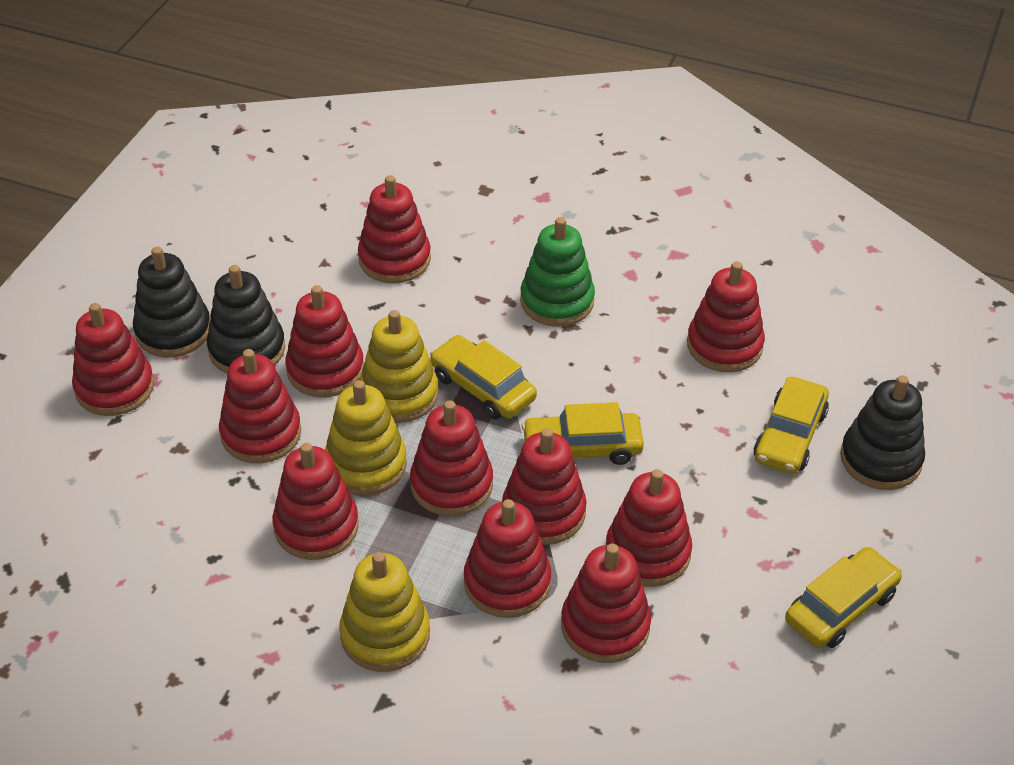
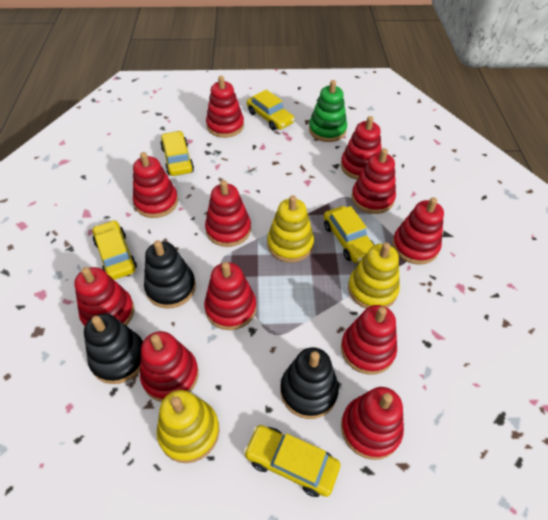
yellow car: 4 -> 5

